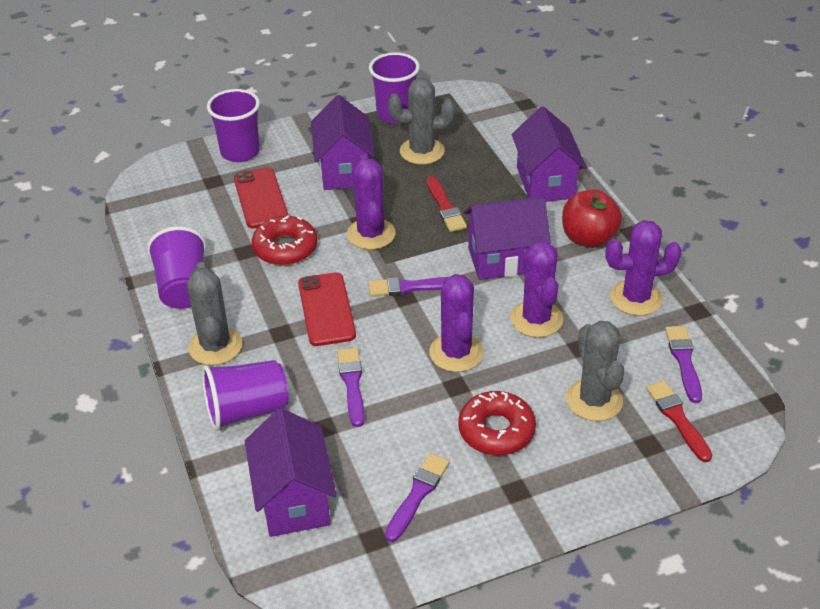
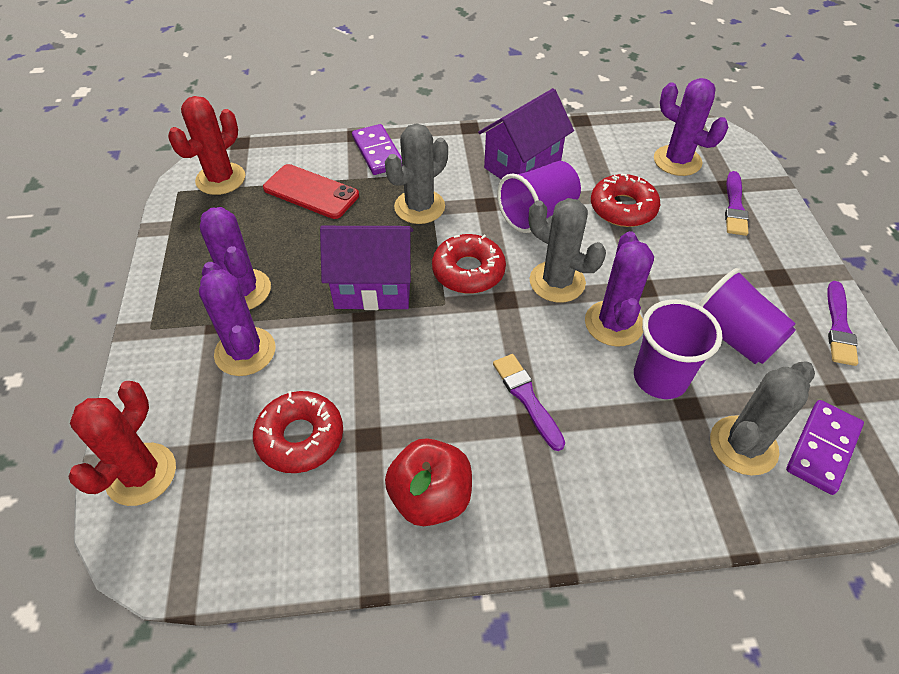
purple brush: 4 -> 3
purple cup: 4 -> 3
purple domino: 0 -> 2
purple house: 4 -> 2
red brush: 2 -> 0
red cactus: 0 -> 2
red donut: 2 -> 3
red phone: 2 -> 1

